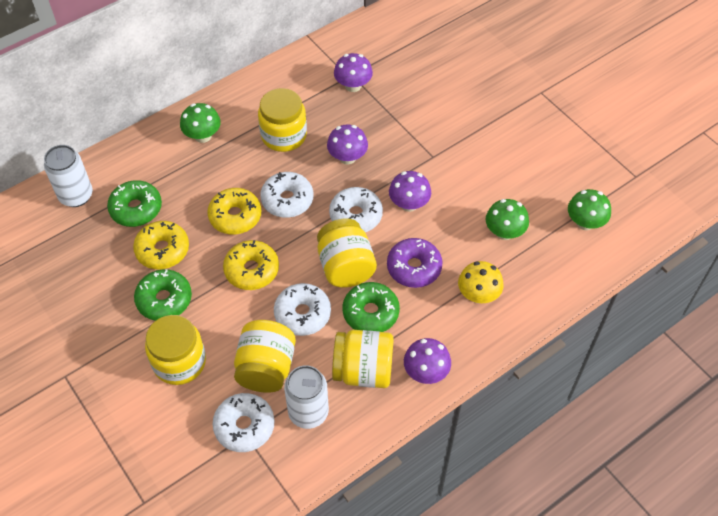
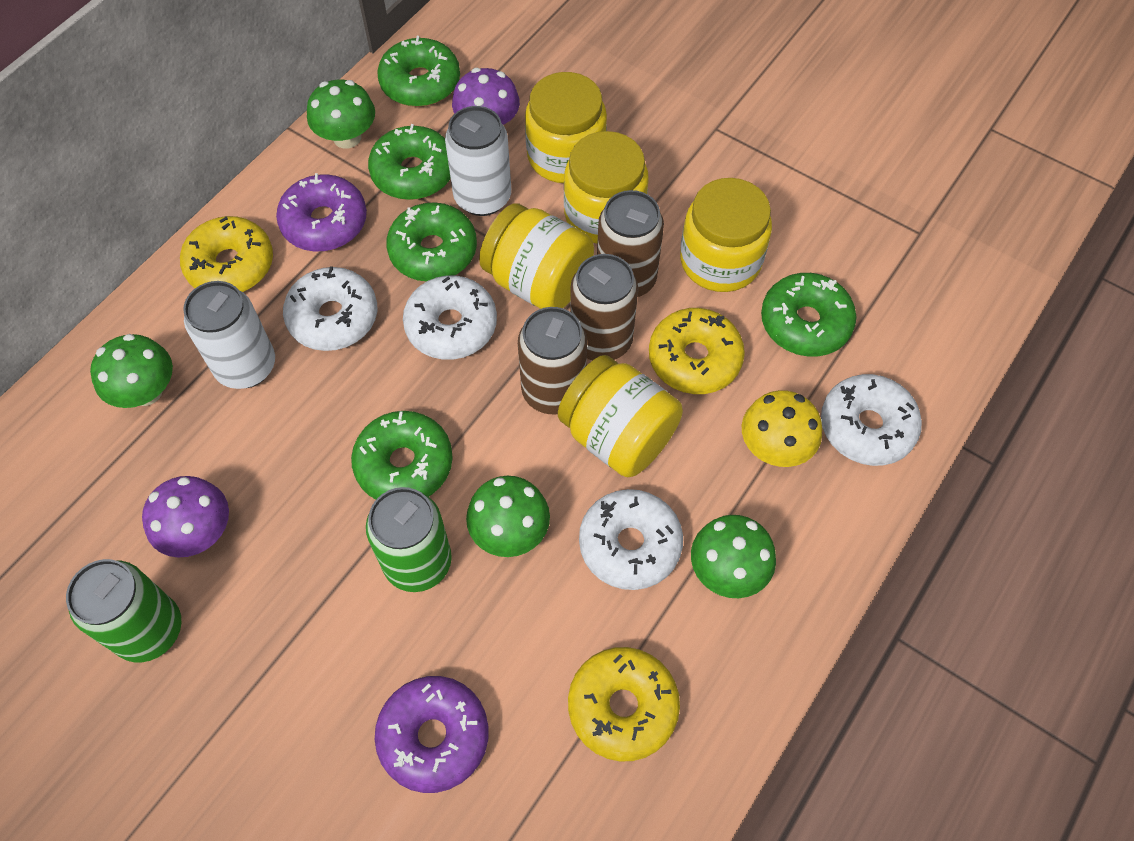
brown can: 0 -> 3
green can: 0 -> 2
green donut: 3 -> 5
green mushroom: 3 -> 4
purple donut: 1 -> 2
purple mushroom: 4 -> 2

